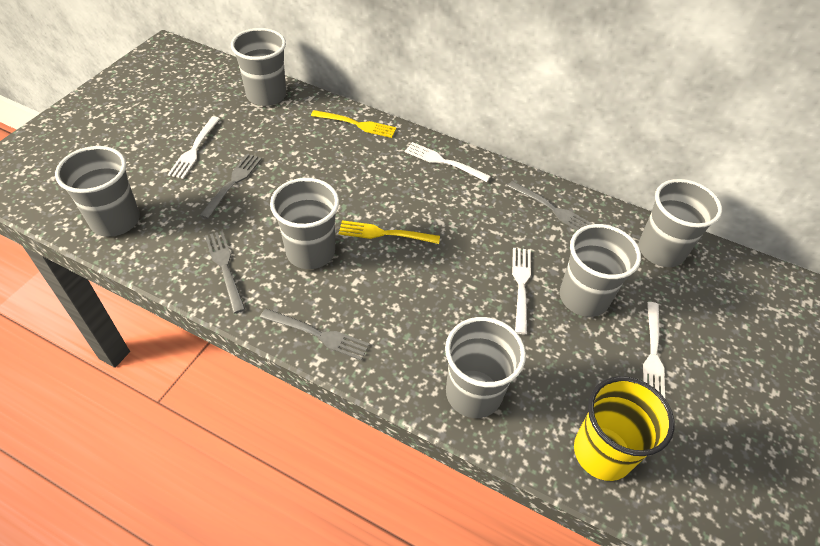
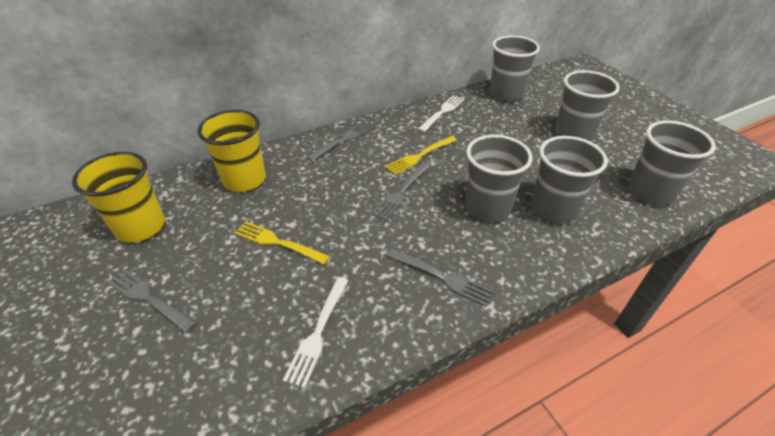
grey cup: 6 -> 5
white fork: 4 -> 2
yellow cup: 1 -> 2

